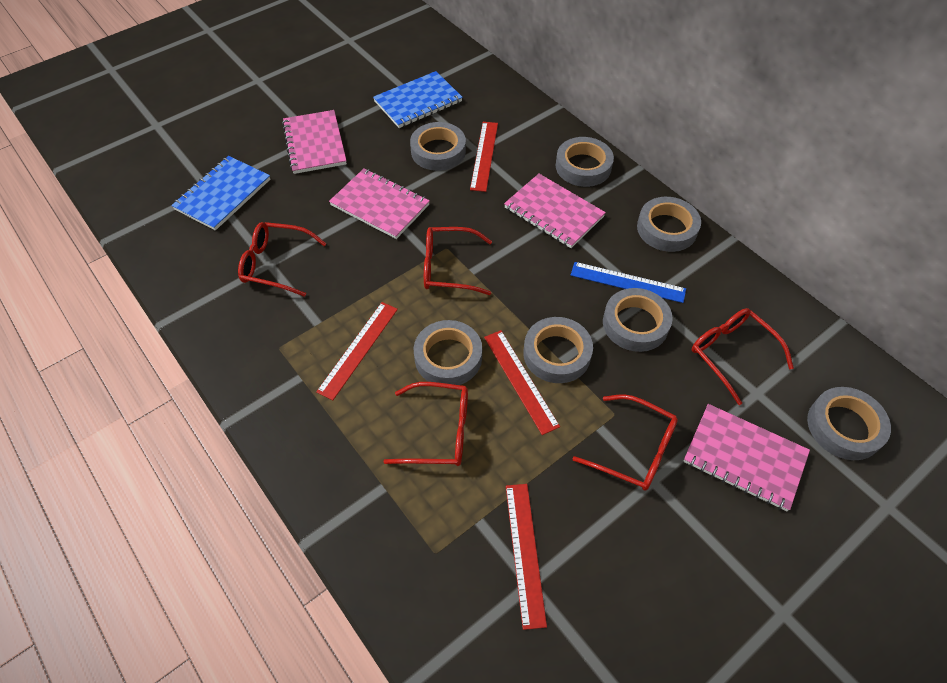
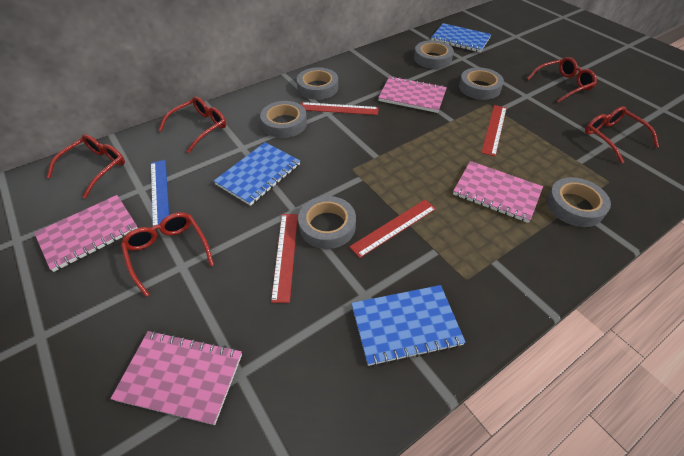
blue notebook: 2 -> 3
grey tape: 7 -> 6

